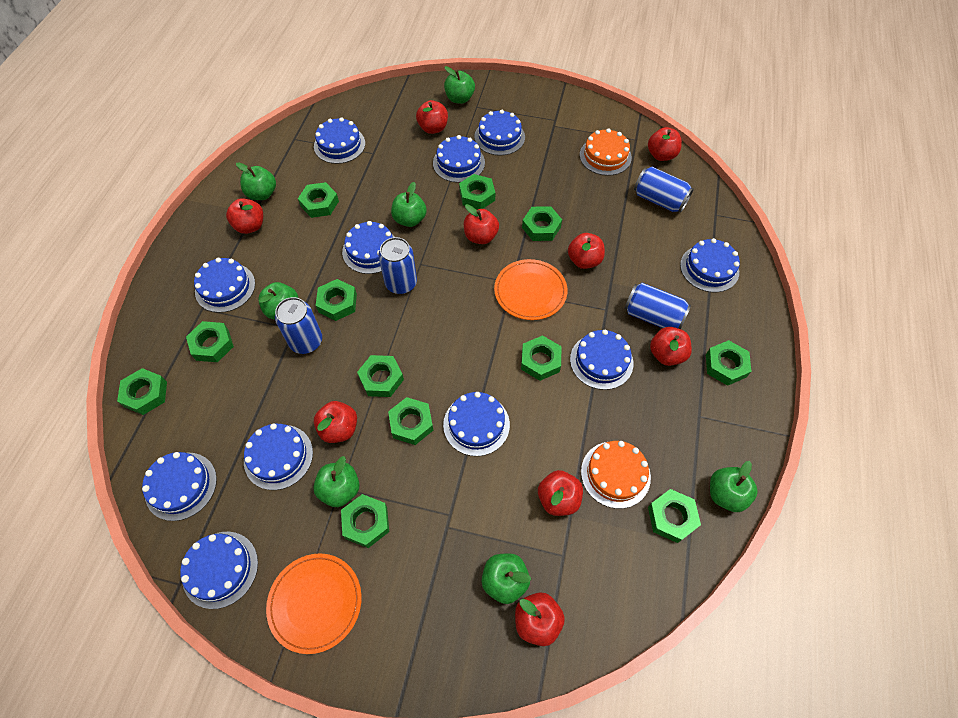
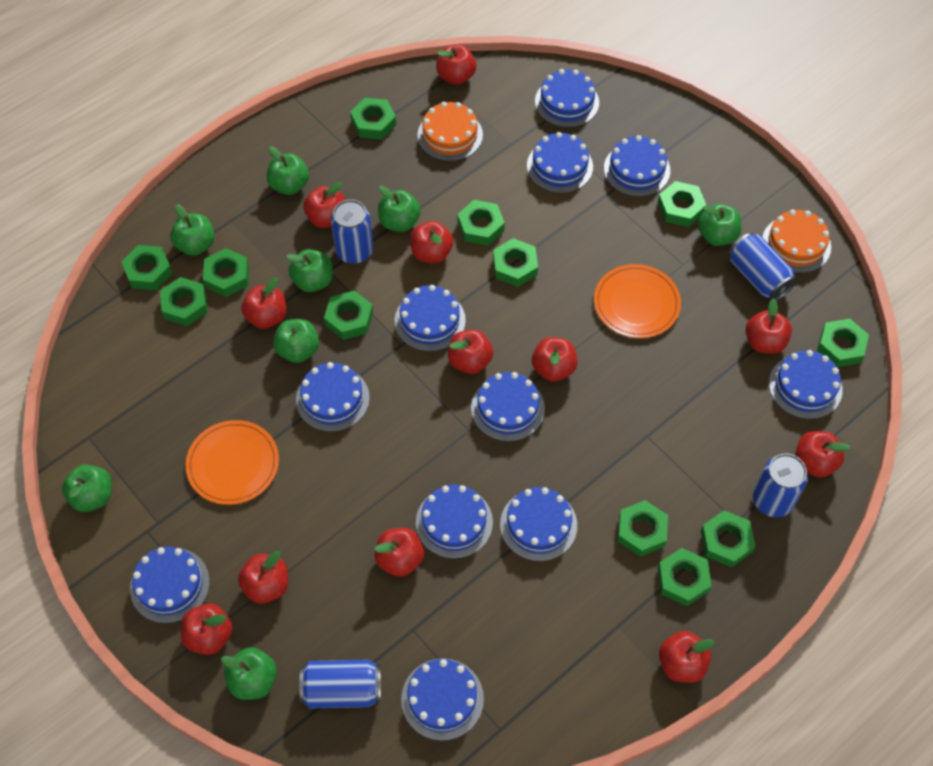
green apple: 7 -> 8
red apple: 9 -> 12

